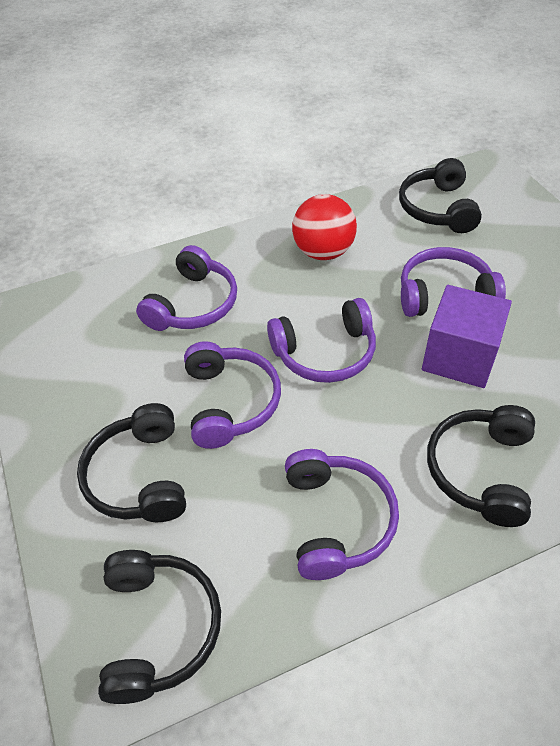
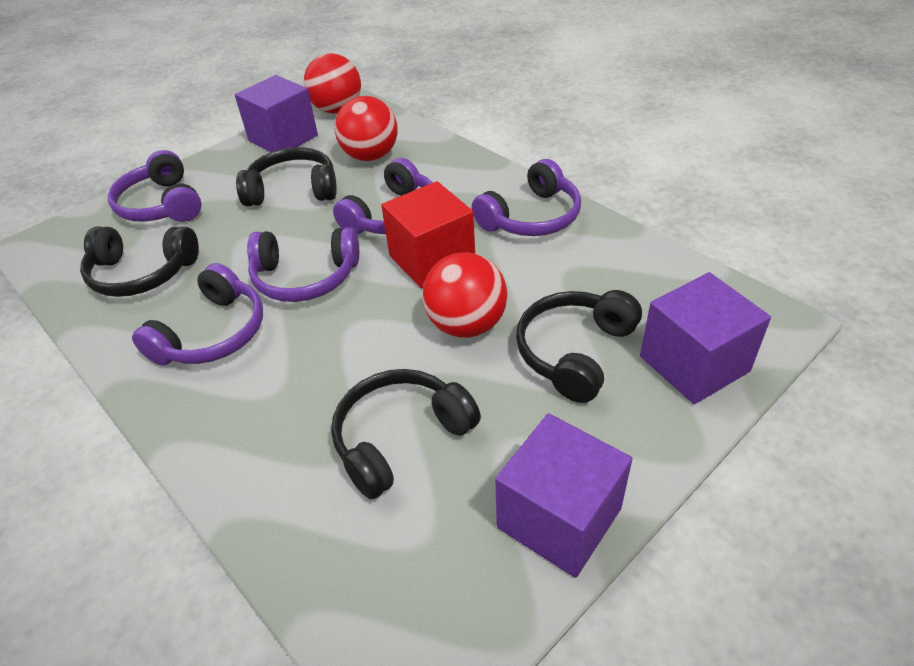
purple cube: 1 -> 3
red ball: 1 -> 3
red cube: 0 -> 1

